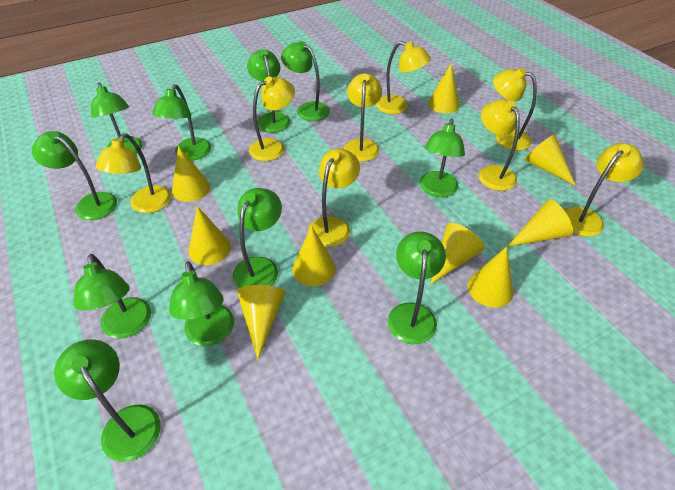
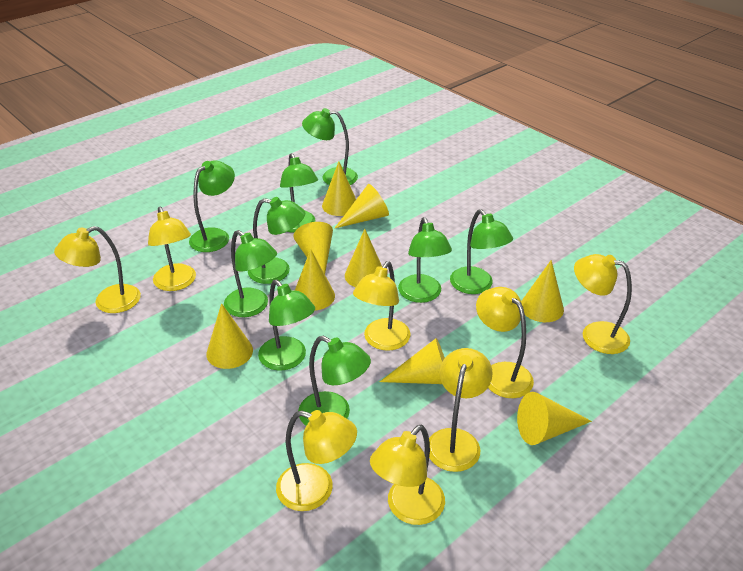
green lamp: 11 -> 9

